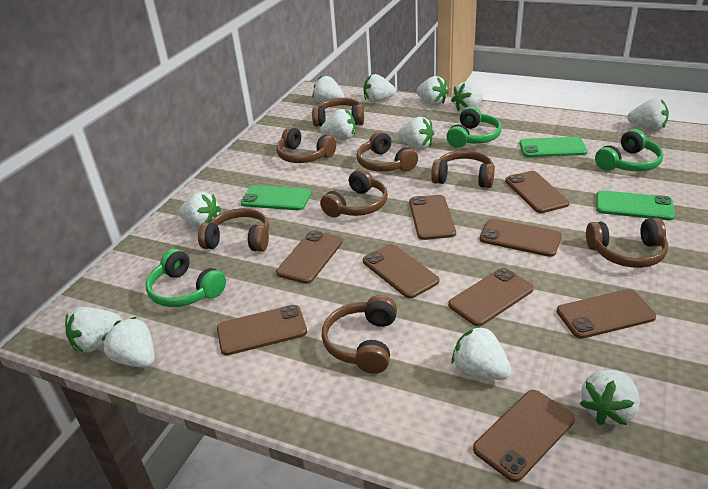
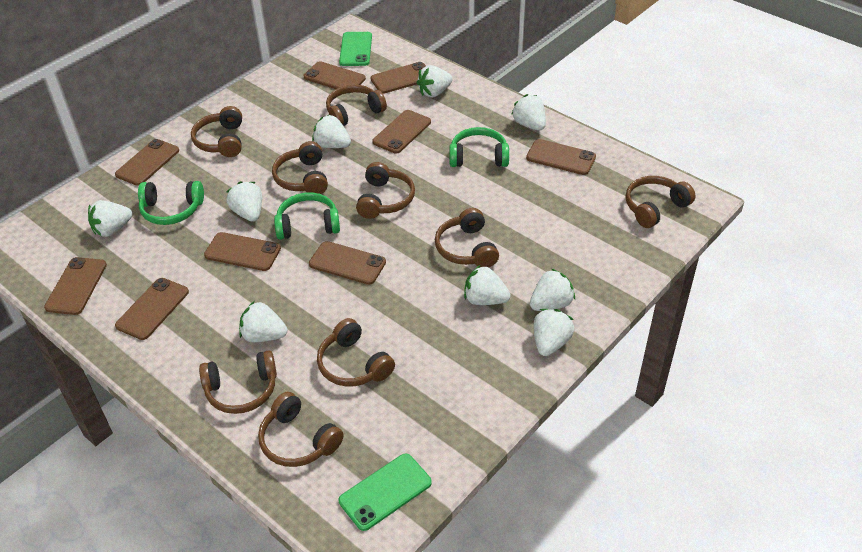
brown headphones: 8 -> 9
green phone: 3 -> 2
white strawberry: 12 -> 9

